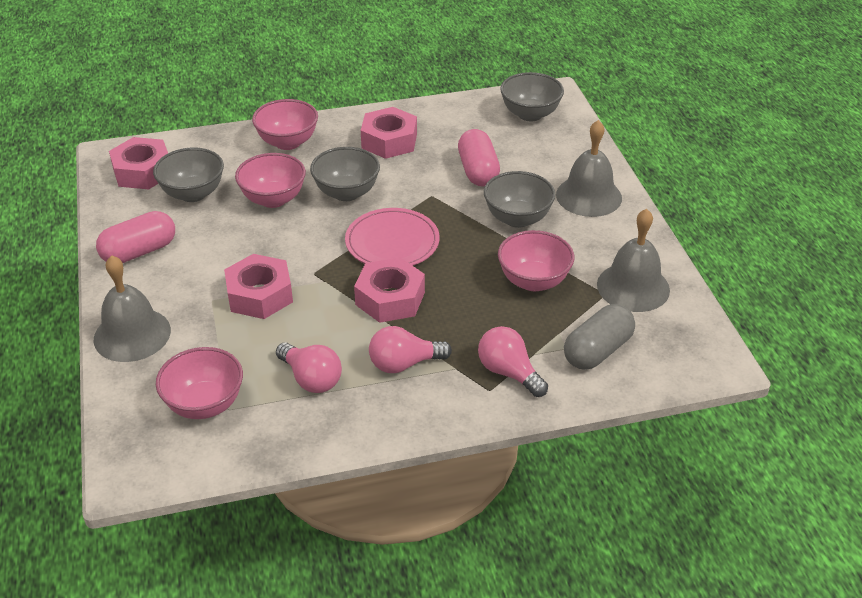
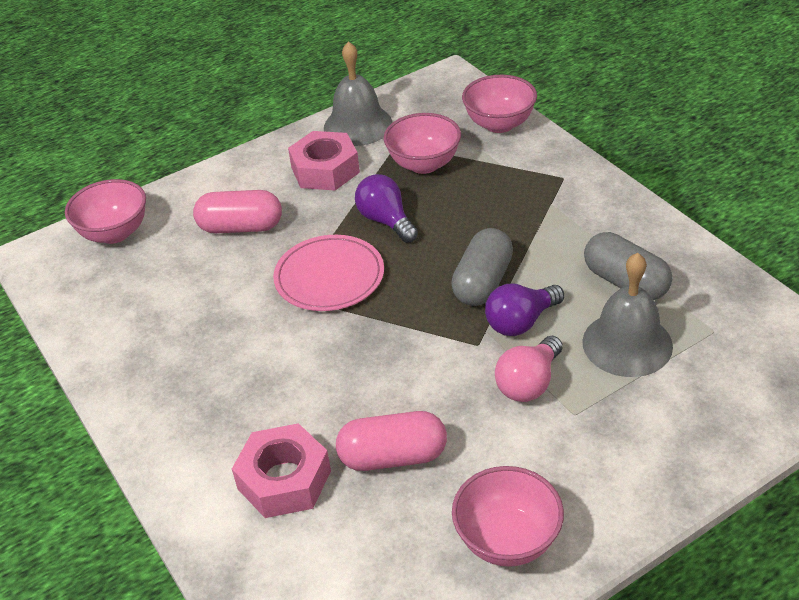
grey bell: 3 -> 2
grey bowl: 4 -> 0
grey capsule: 1 -> 2
pink light bulb: 3 -> 1
pink nut: 4 -> 2
purple light bulb: 0 -> 2

